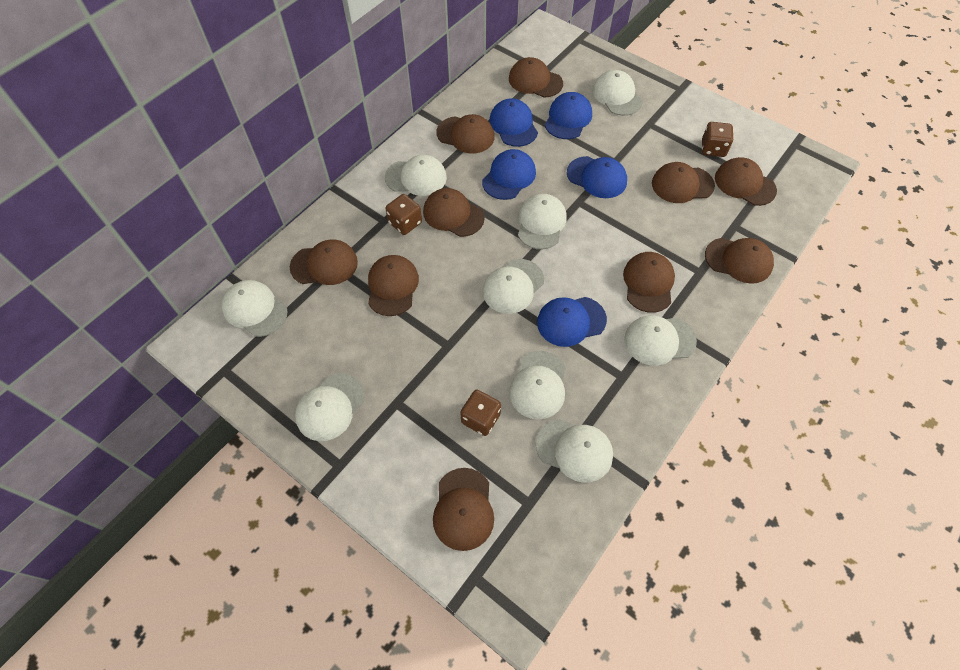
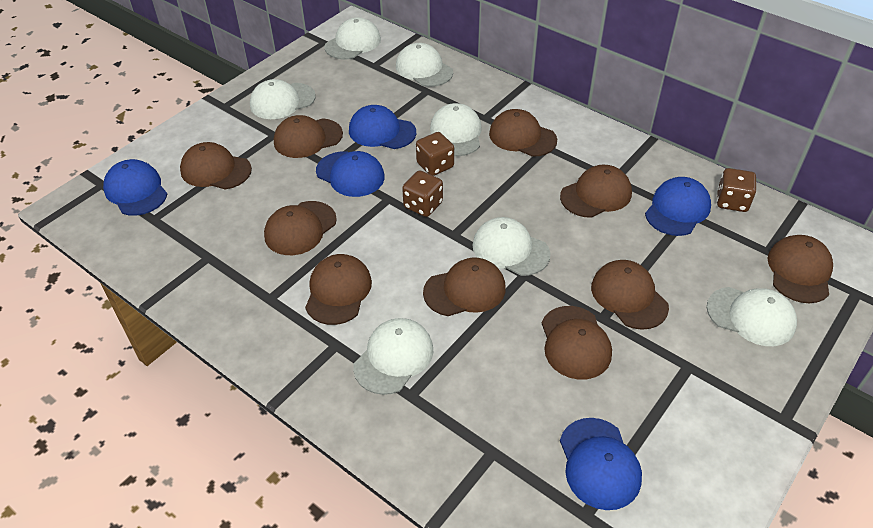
white cap: 9 -> 7

